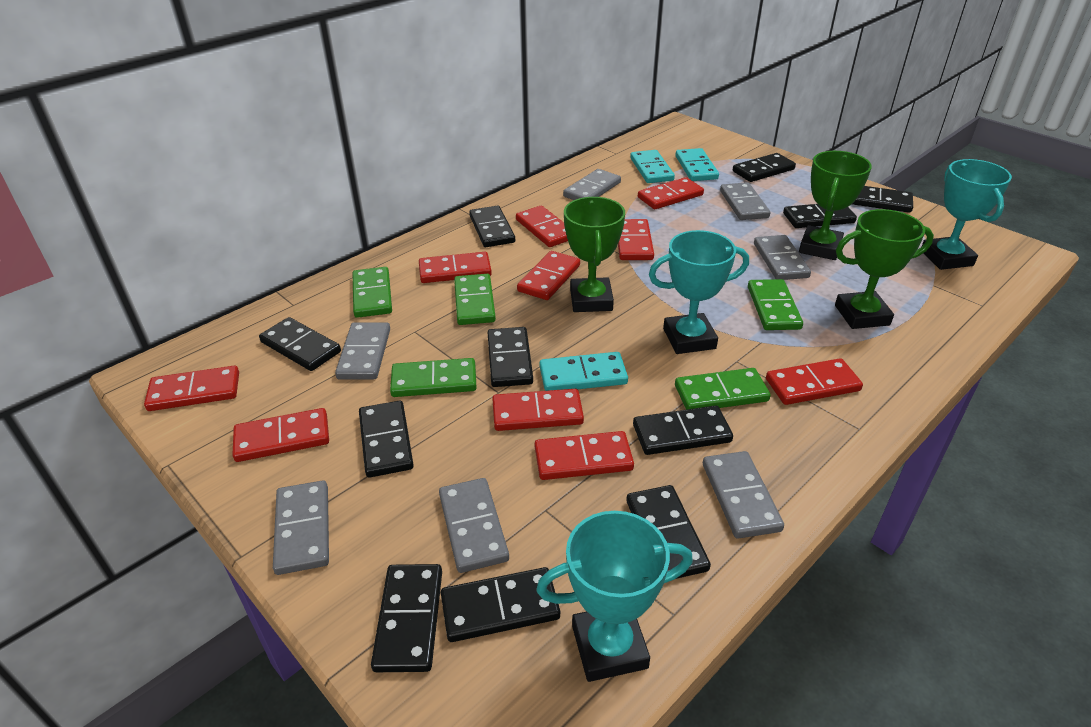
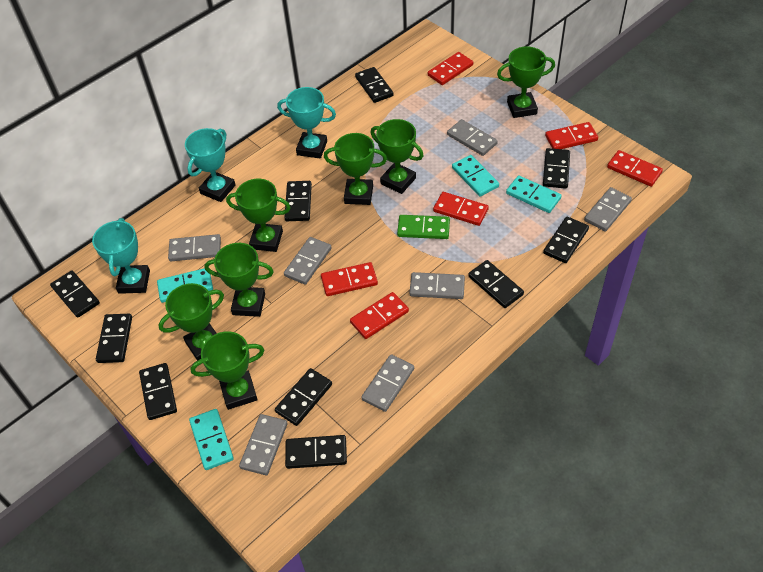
black domino: 11 -> 10
green domino: 5 -> 1
green trophy: 3 -> 7
red domino: 10 -> 6
turquoise domino: 3 -> 4

